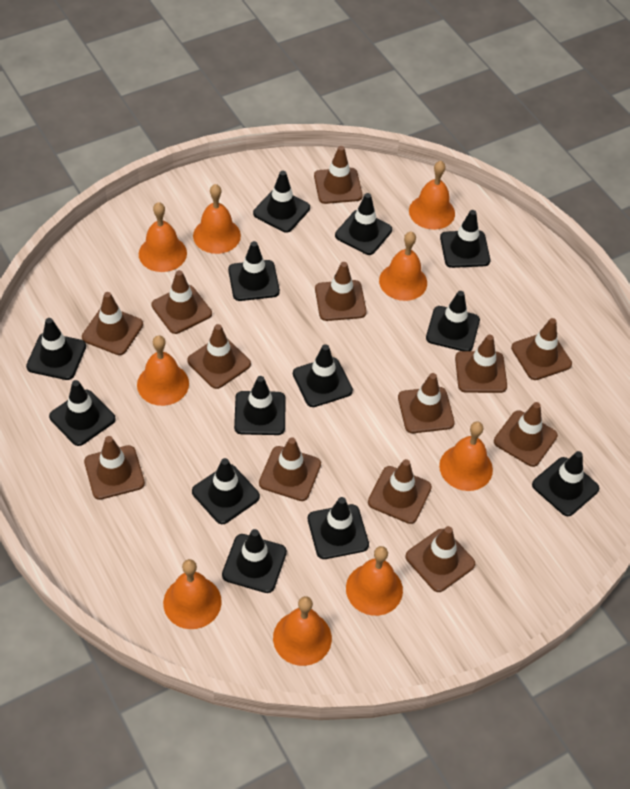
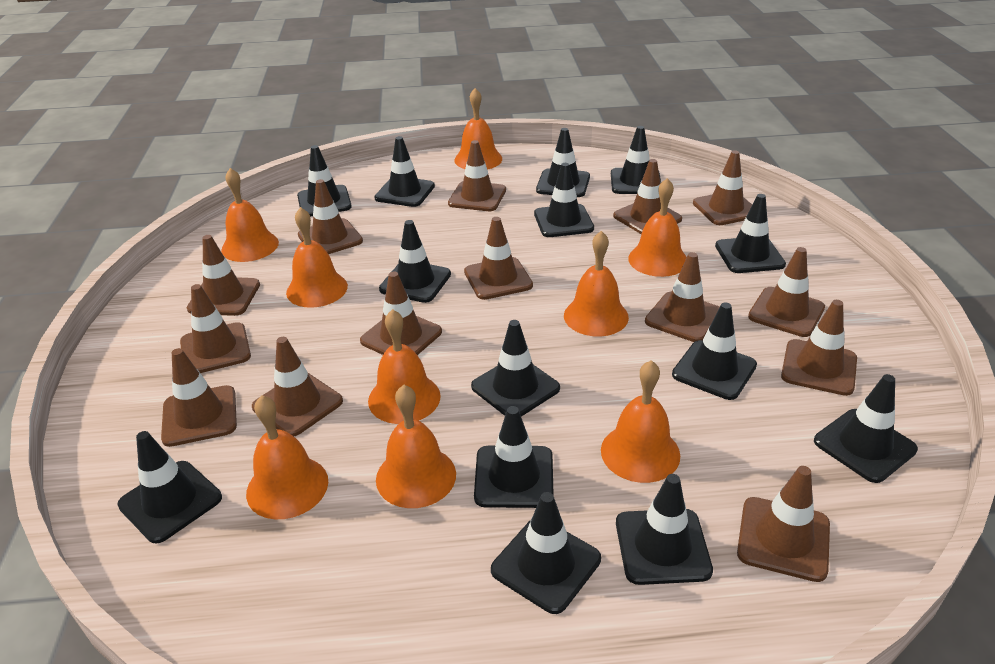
black traffic cone: 13 -> 14
brown traffic cone: 13 -> 14

